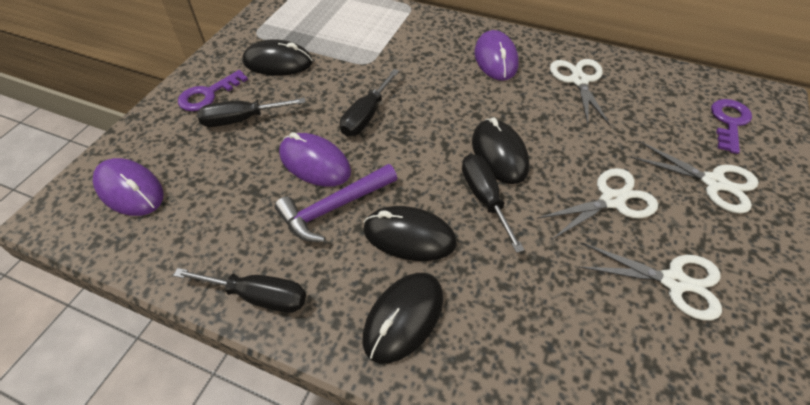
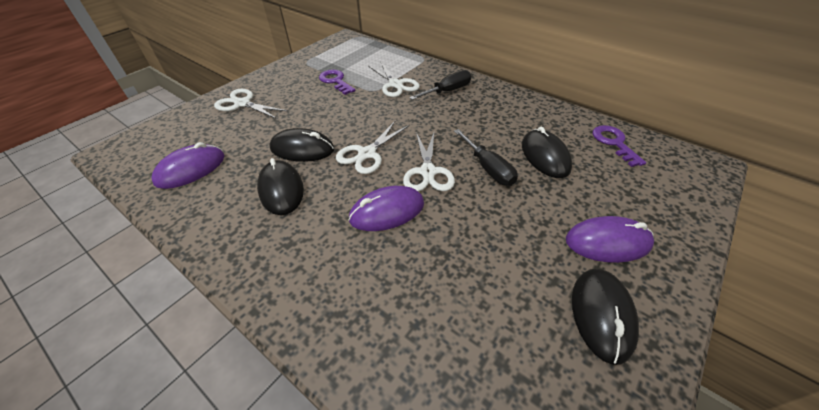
black screwdriver: 4 -> 2
purple hammer: 1 -> 0

